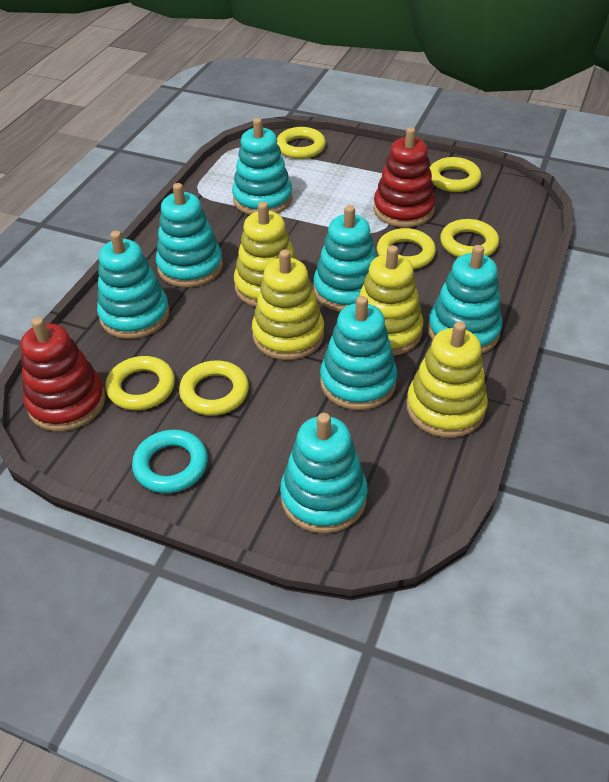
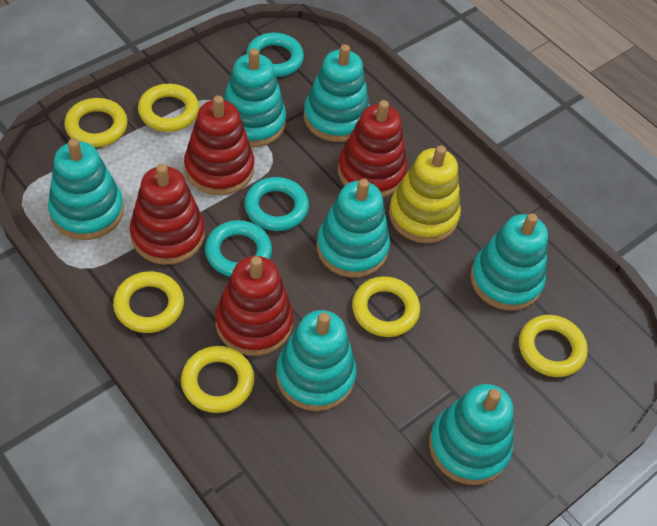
red stacking toy: 2 -> 4
turquoise ring: 1 -> 3
yellow stacking toy: 4 -> 1

